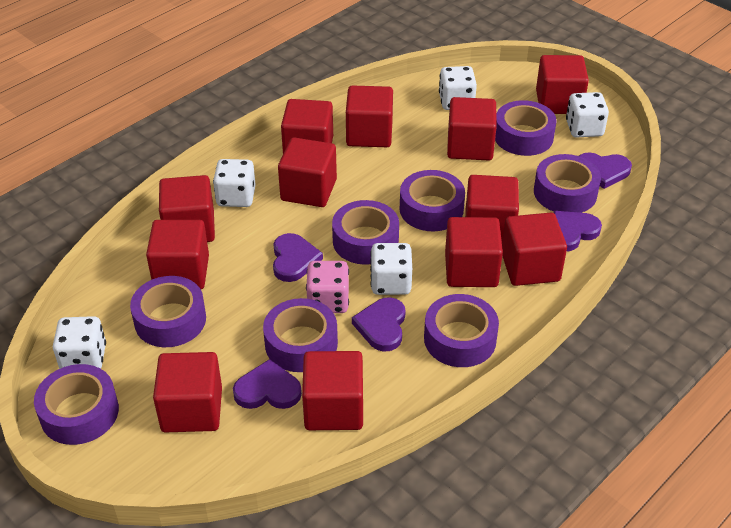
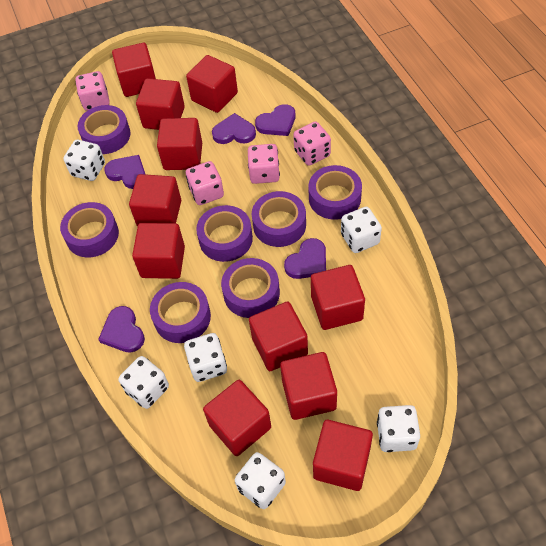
pink dice: 1 -> 4
purple tape: 8 -> 7
red cube: 12 -> 11
white dice: 5 -> 6

